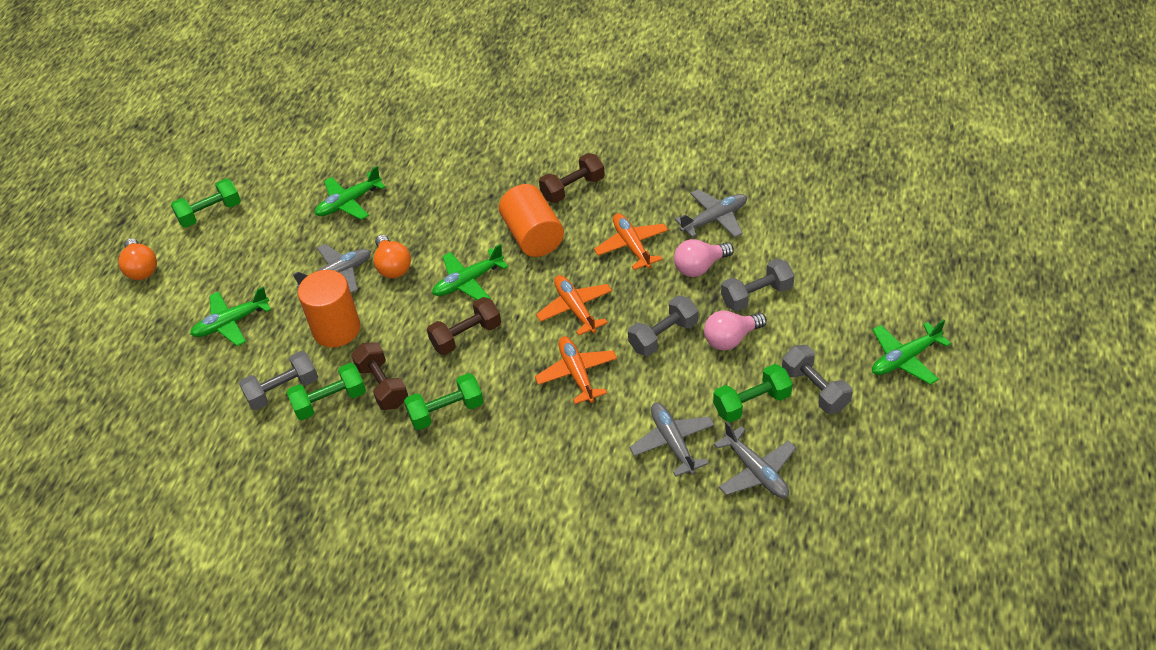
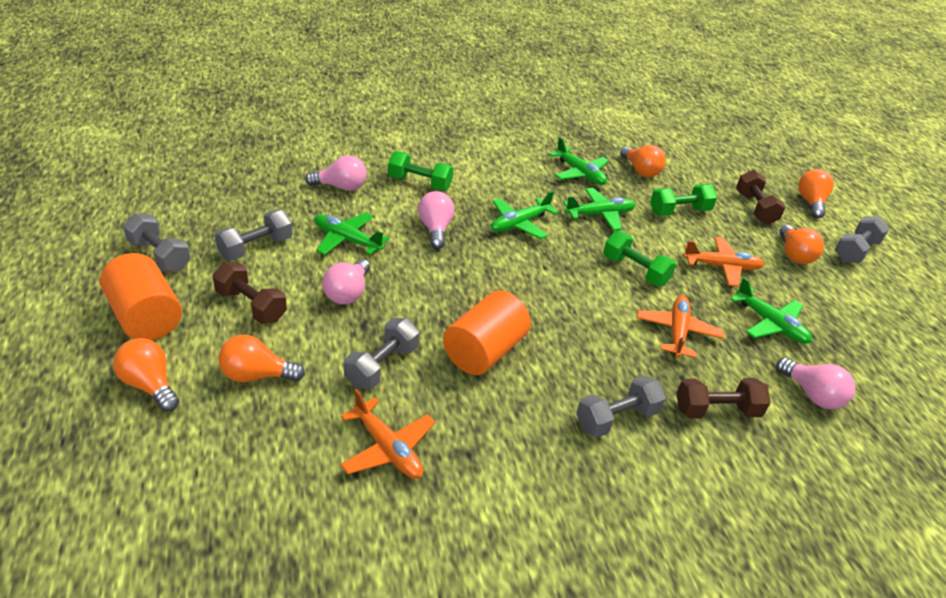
green dumbbell: 4 -> 3
green plane: 4 -> 5
grey dumbbell: 4 -> 5
grey plane: 4 -> 0
orange light bulb: 2 -> 5
pink light bulb: 2 -> 4

